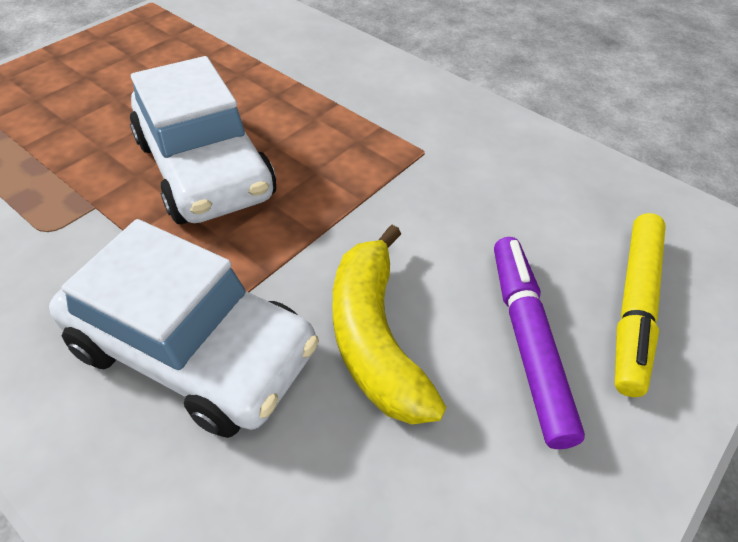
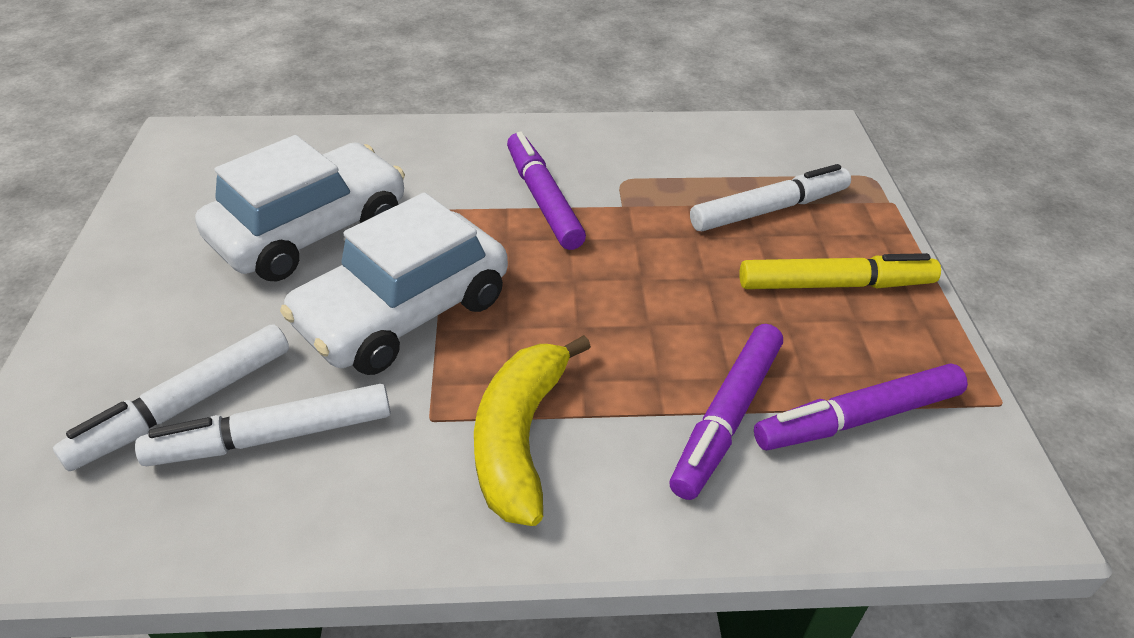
purple marker: 1 -> 3
white marker: 0 -> 3

